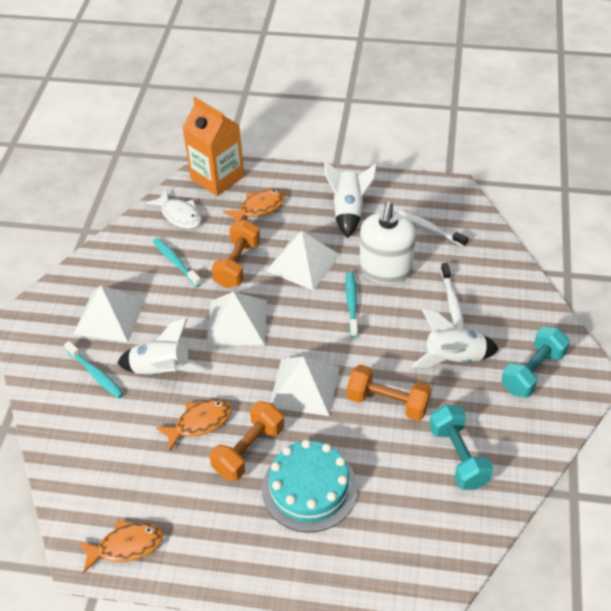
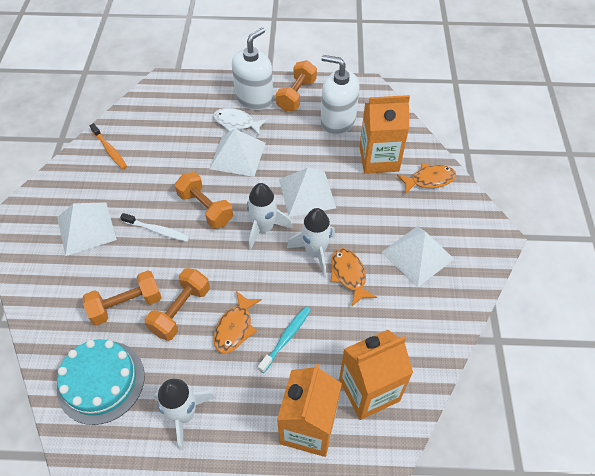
orange carton: 1 -> 3
orange dumbbell: 3 -> 4
orange toothbrush: 0 -> 1
turquoise dumbbell: 2 -> 0
turquoise toothbrush: 3 -> 1
white soap dispenser: 1 -> 2
white toothbrush: 2 -> 1

